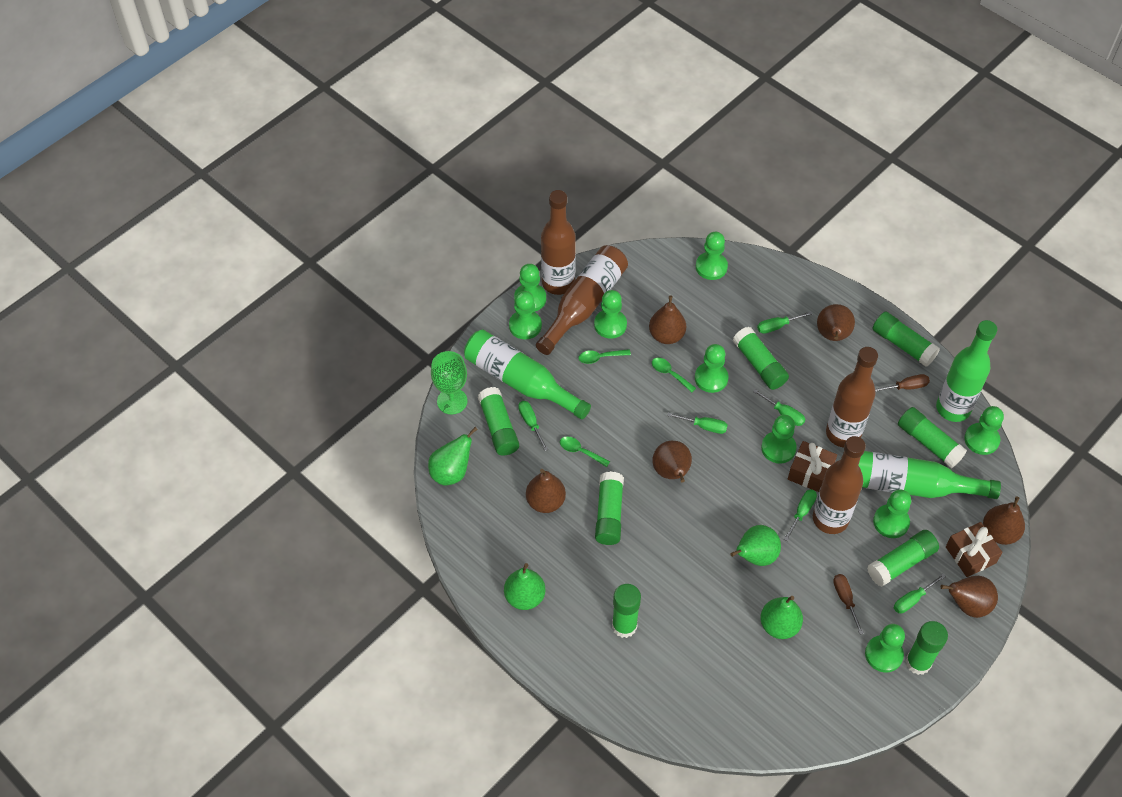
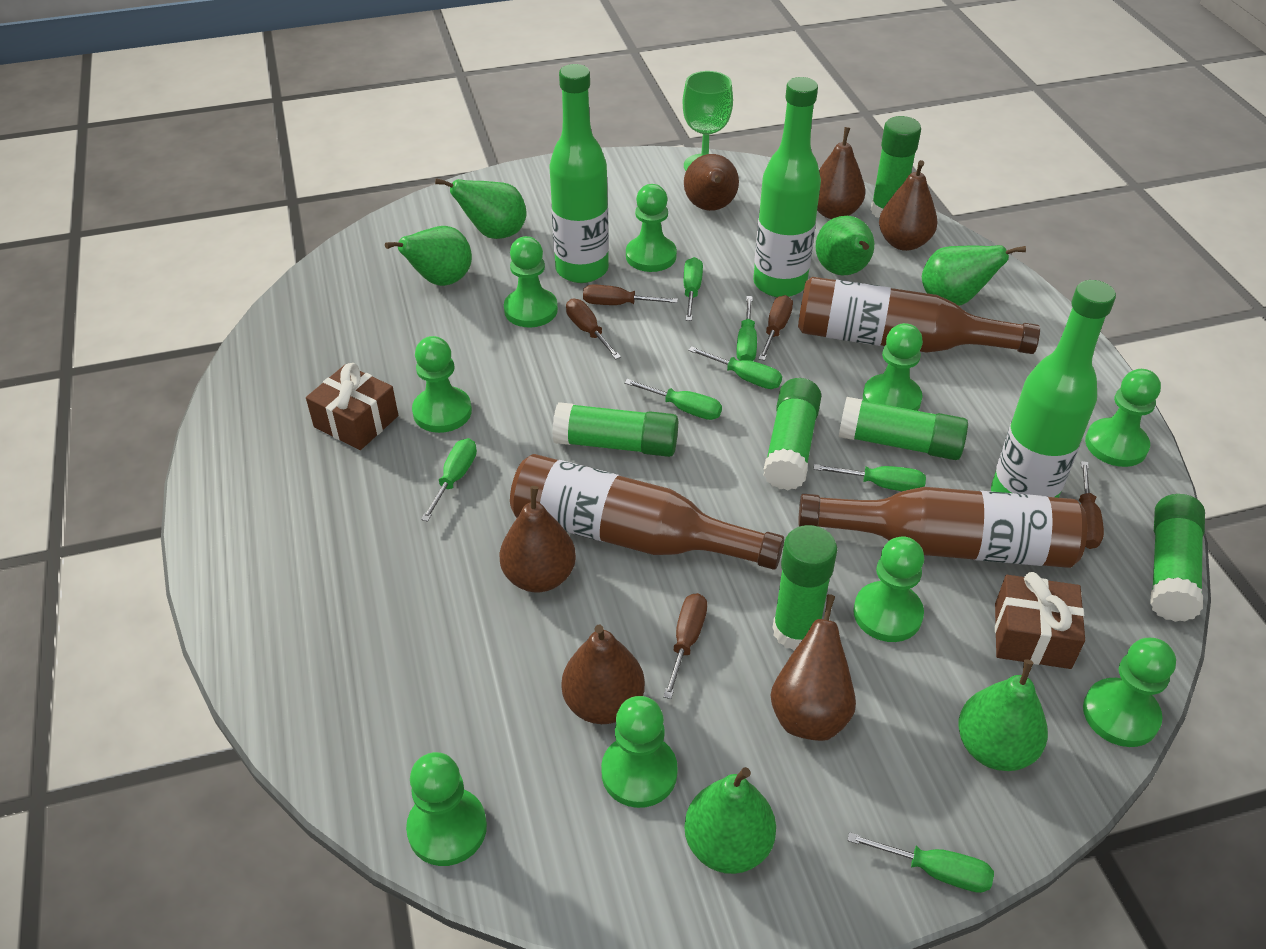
brown bottle: 4 -> 3
brown screwdriver: 2 -> 5
green glue stick: 8 -> 6
green pear: 4 -> 6
green screwdriver: 6 -> 7
green spoon: 3 -> 0

